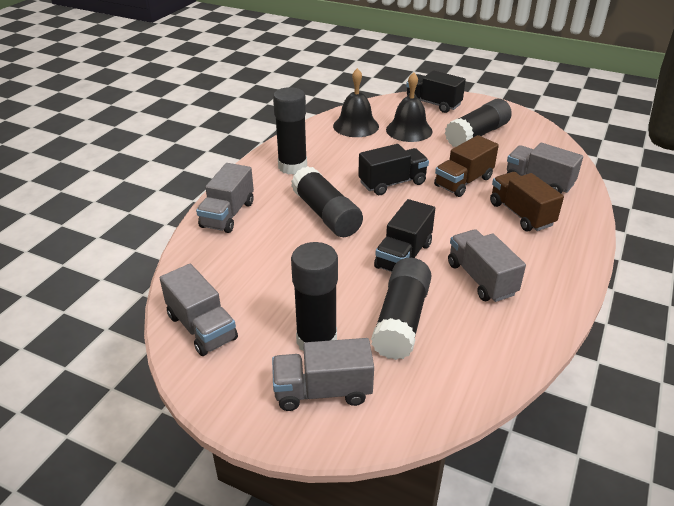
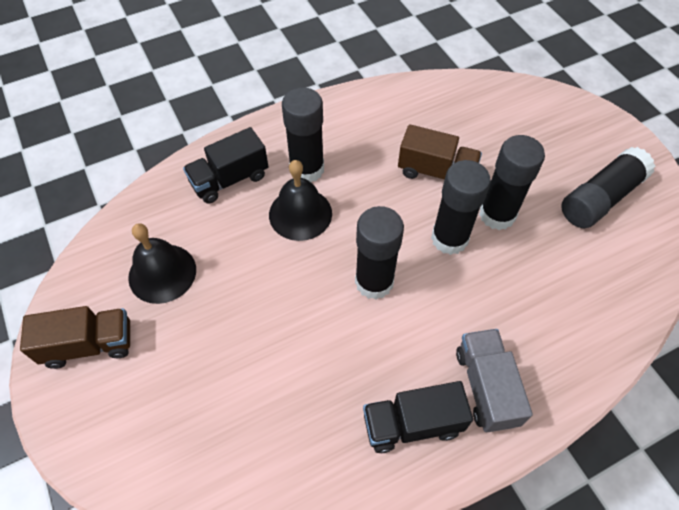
black truck: 3 -> 2
grey truck: 5 -> 1

